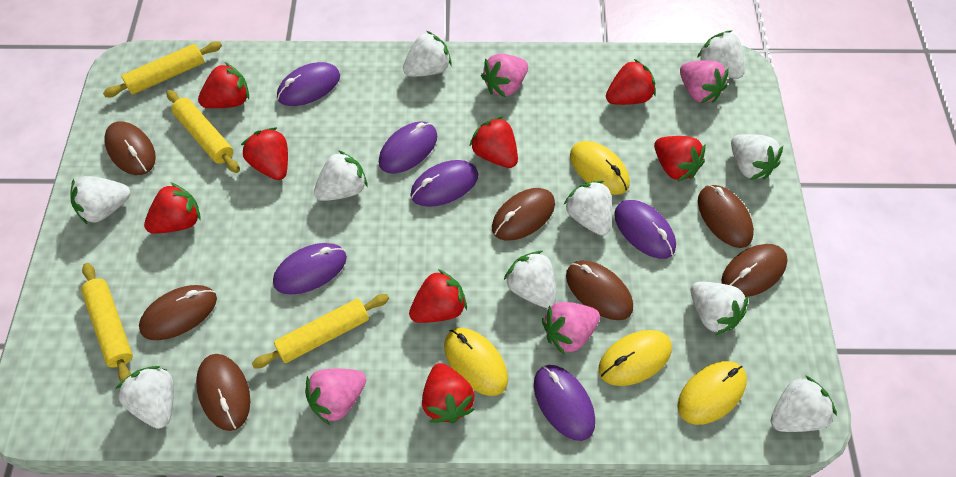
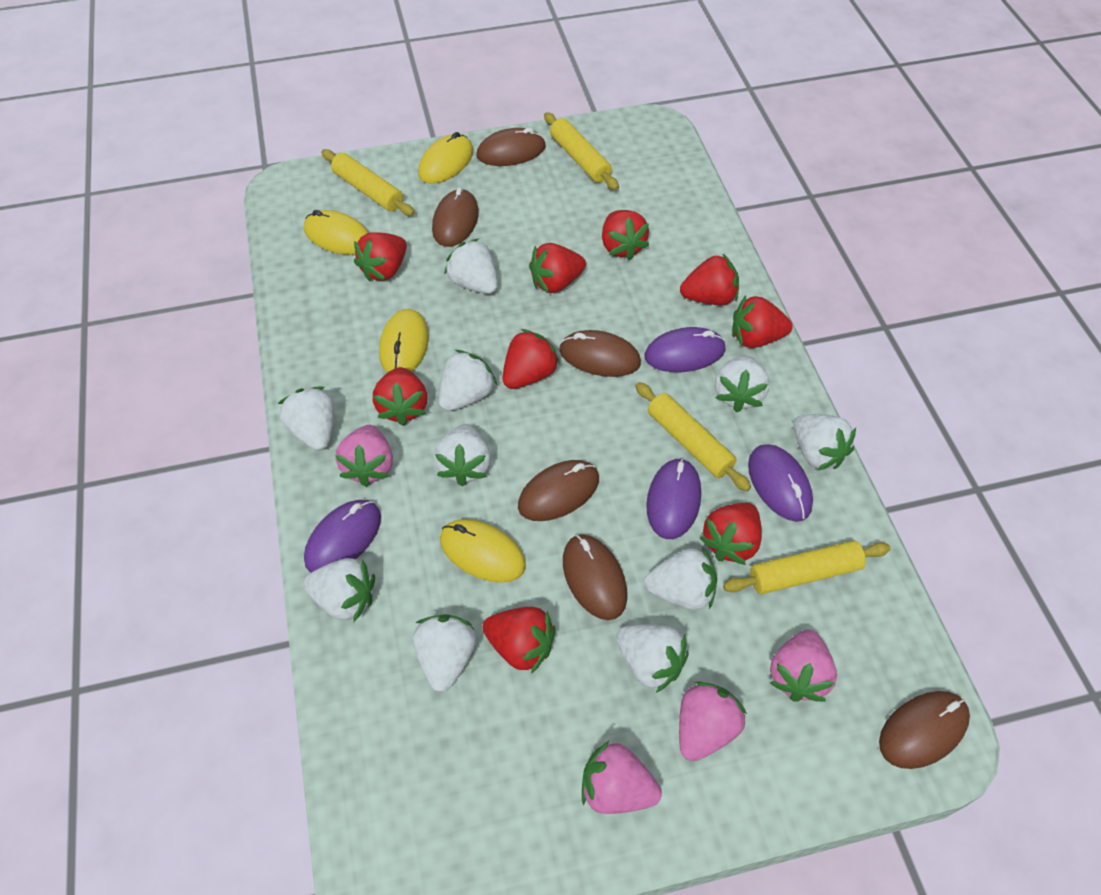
brown mouse: 7 -> 6
purple mouse: 6 -> 4
red strawberry: 8 -> 9

